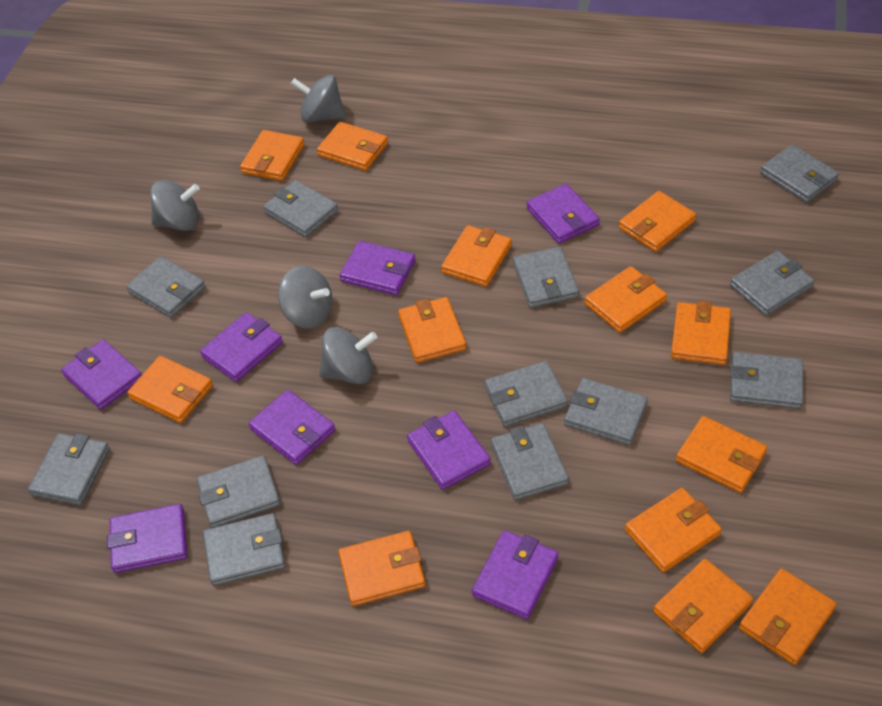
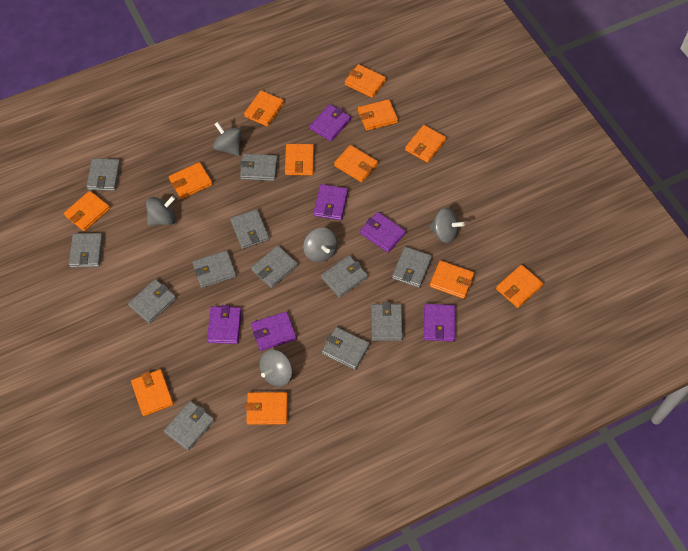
grey spinning top: 4 -> 5
orange wallet: 13 -> 12
purple wallet: 8 -> 6

